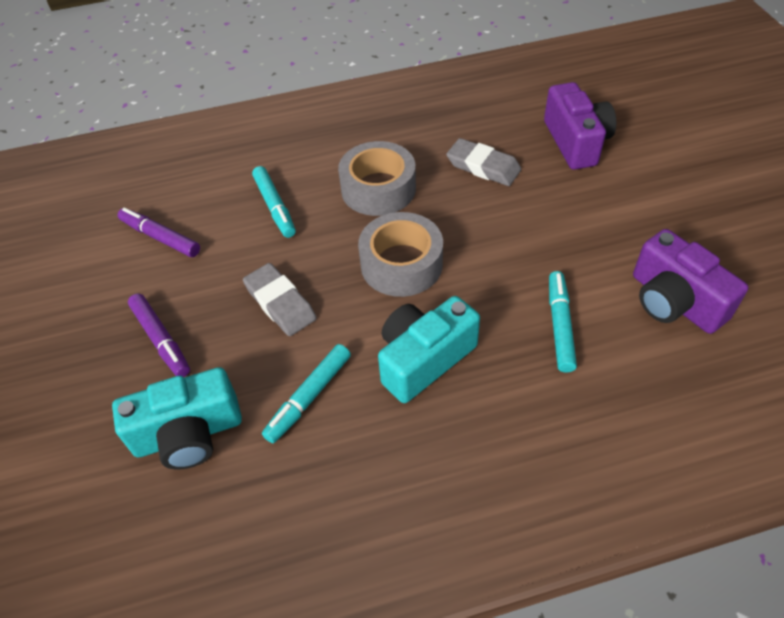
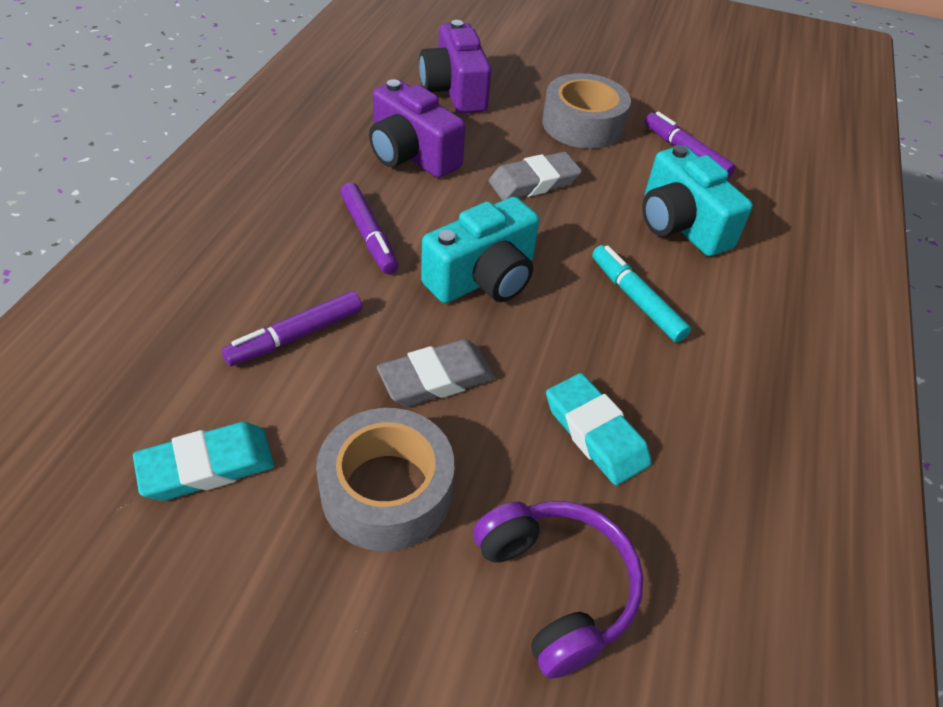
purple headphones: 0 -> 1
purple marker: 2 -> 3
turquoise eraser: 0 -> 2
turquoise marker: 3 -> 1

